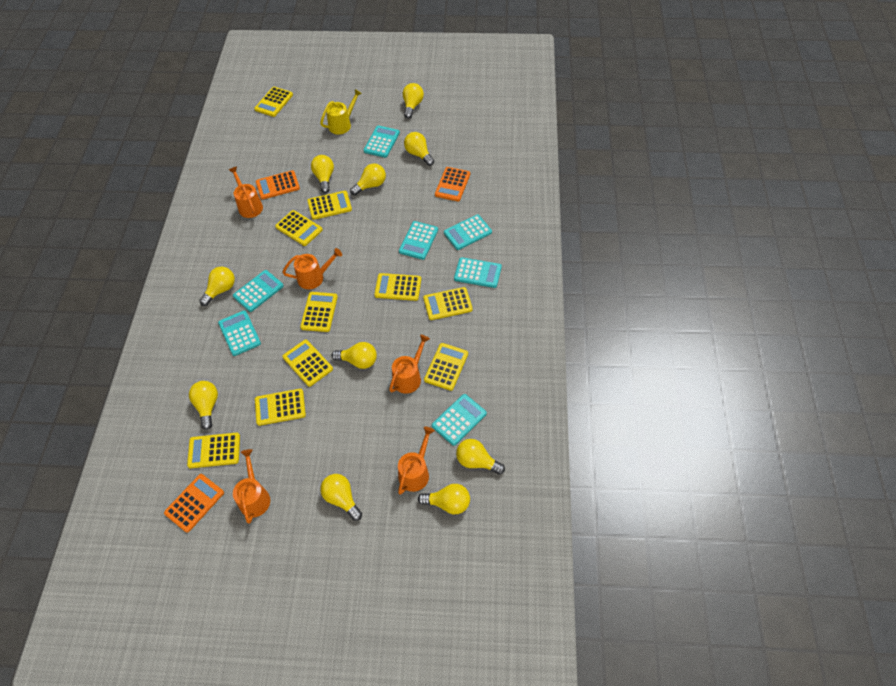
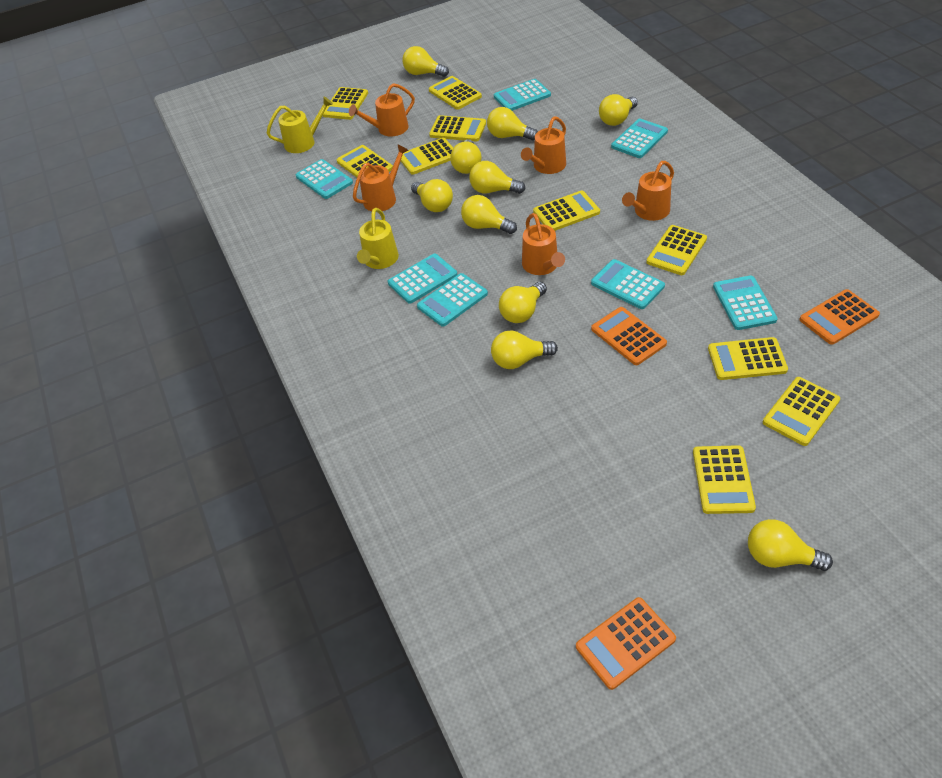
yellow watering can: 1 -> 2

